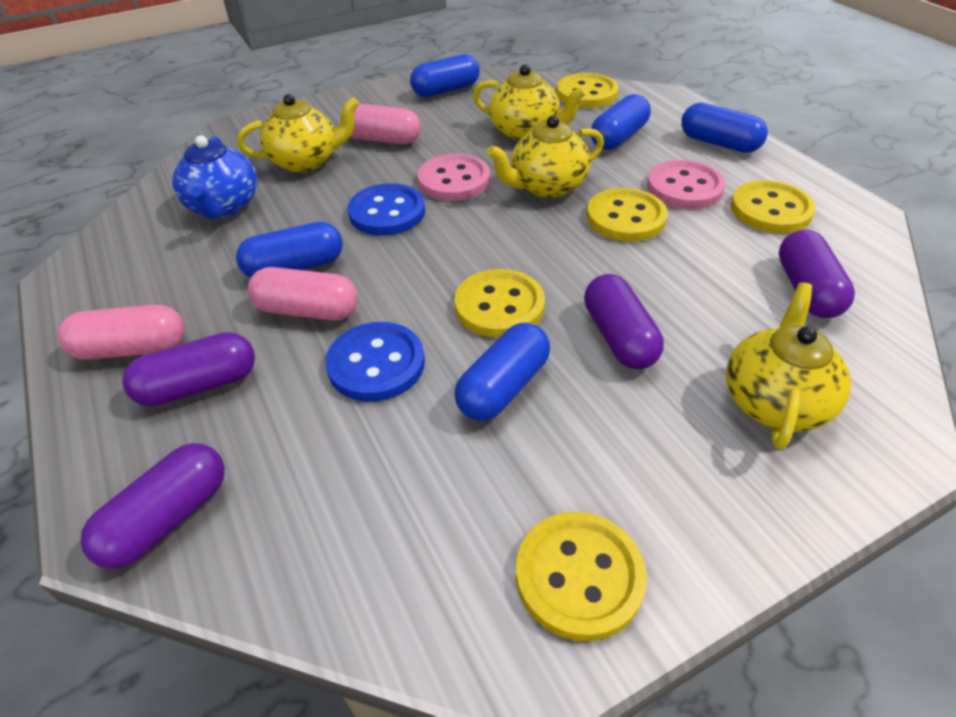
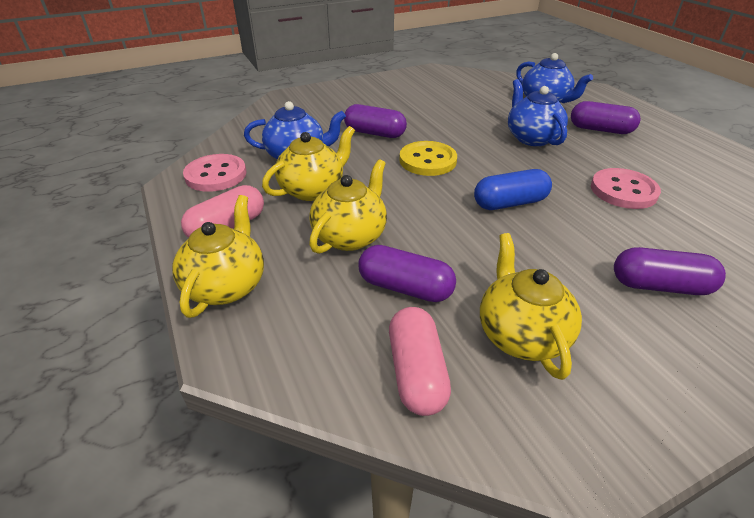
blue button: 2 -> 0
blue capsule: 5 -> 1
blue teapot: 1 -> 3
pink capsule: 3 -> 2
yellow button: 5 -> 1

